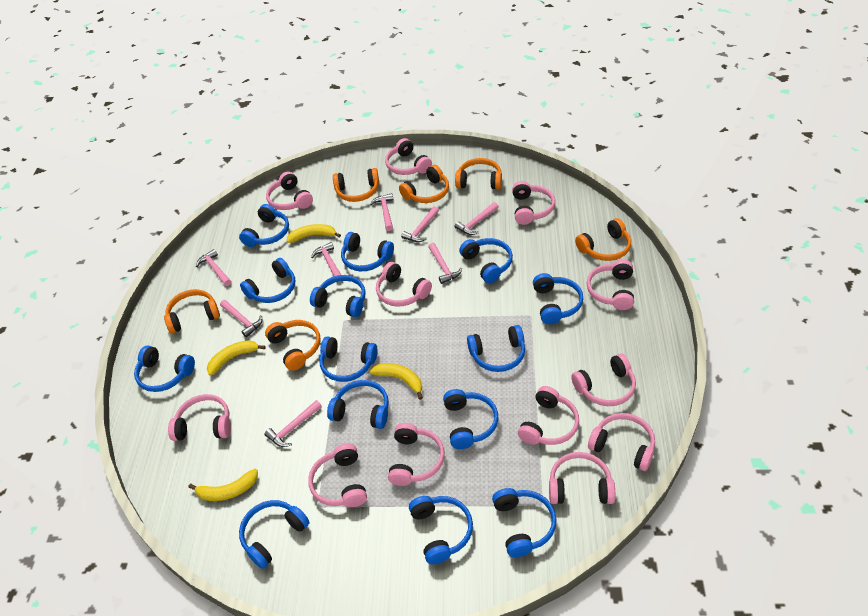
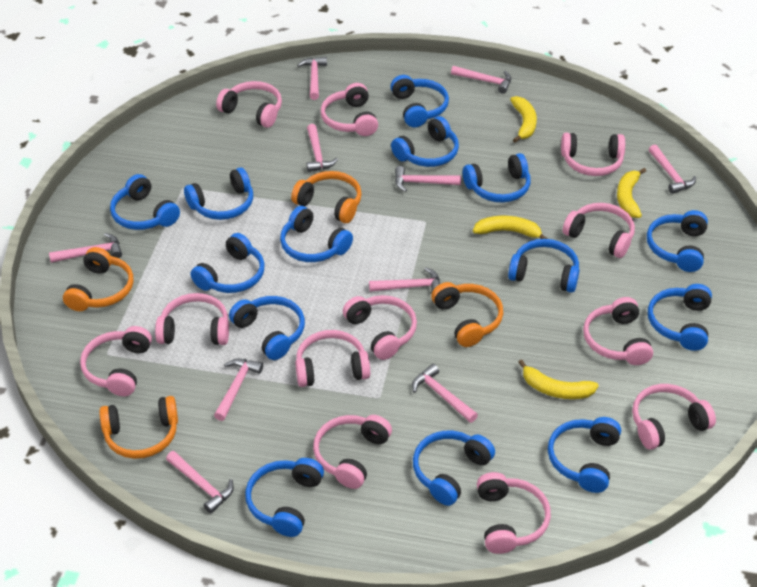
orange headphones: 6 -> 4
pink hammer: 8 -> 10

